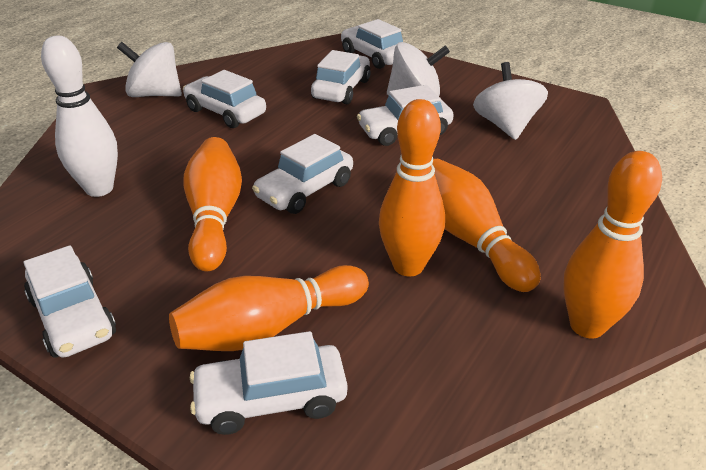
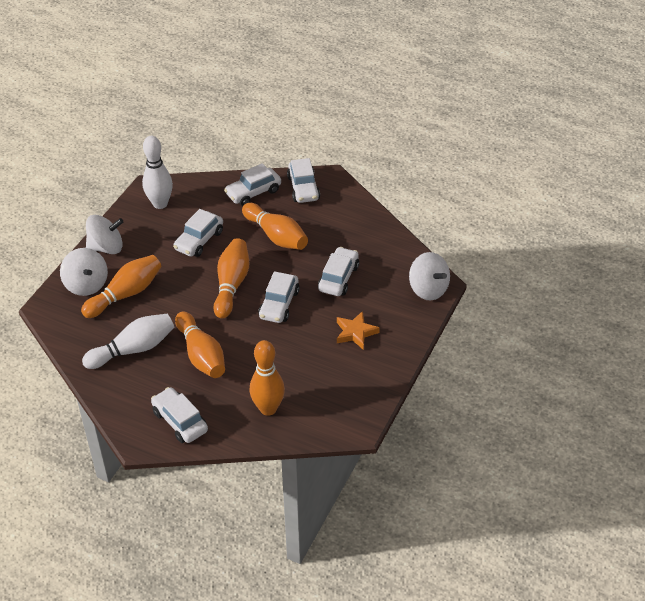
orange star: 0 -> 1
white bowling pin: 1 -> 2
white car: 7 -> 6

